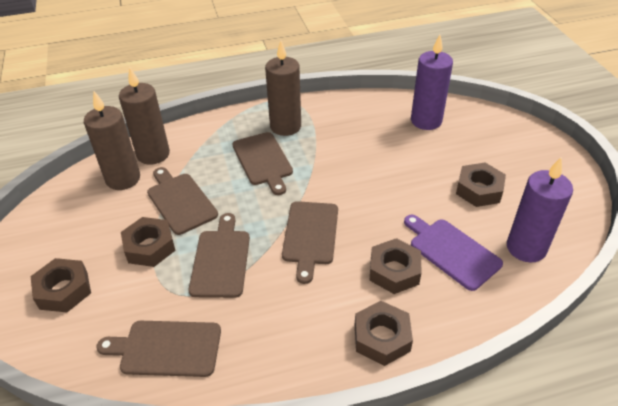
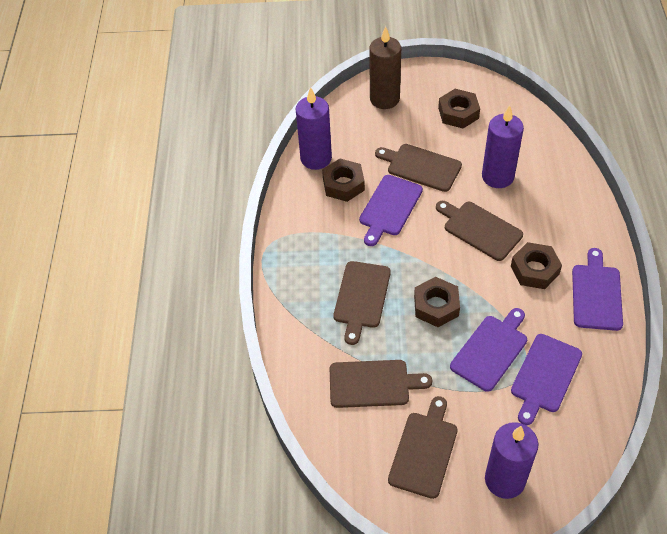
brown candle: 3 -> 1
brown nut: 5 -> 4
purple candle: 2 -> 3
purple cutting board: 1 -> 4

